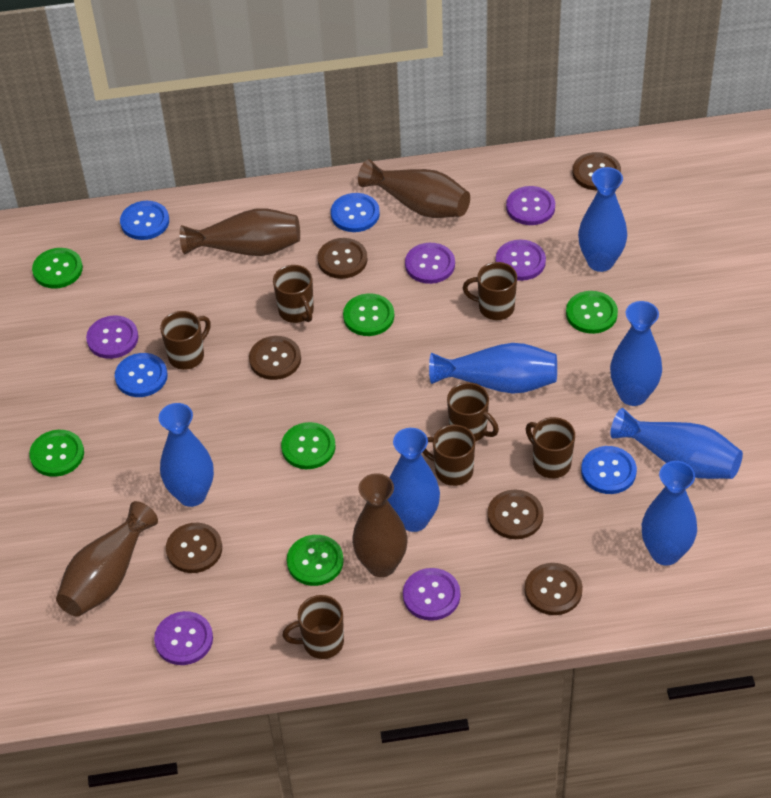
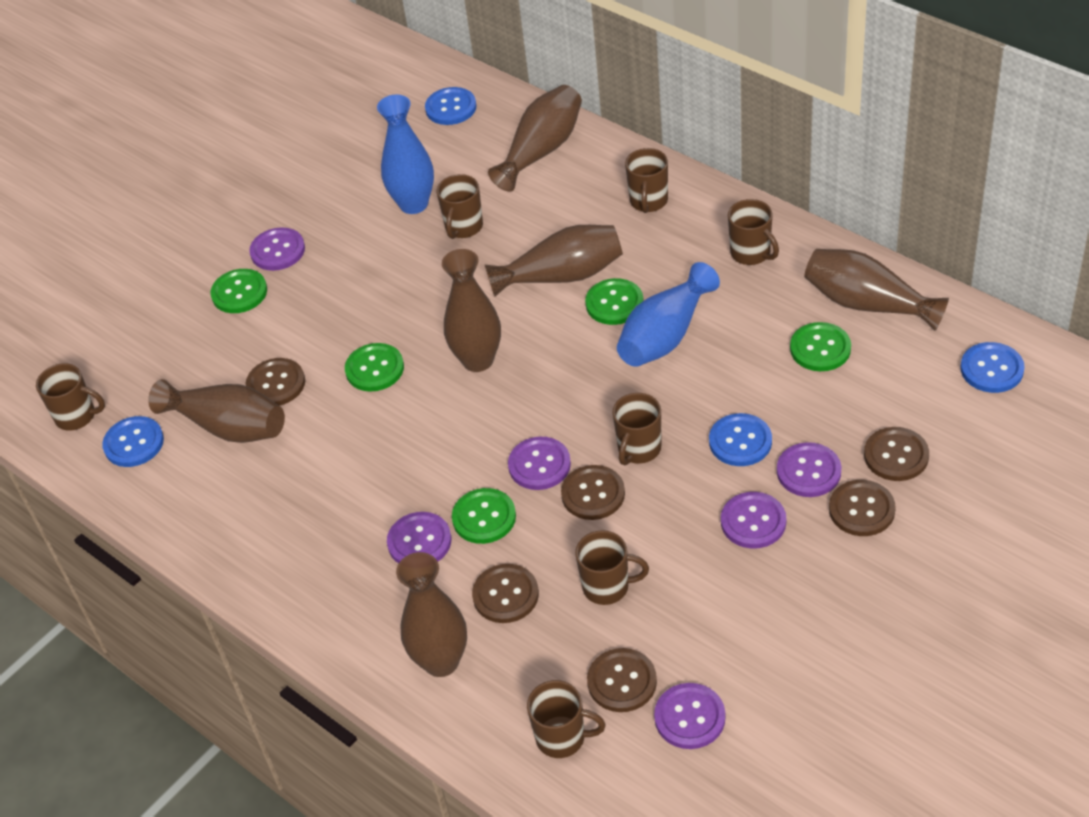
blue vase: 7 -> 2
brown vase: 4 -> 6
green button: 6 -> 5

